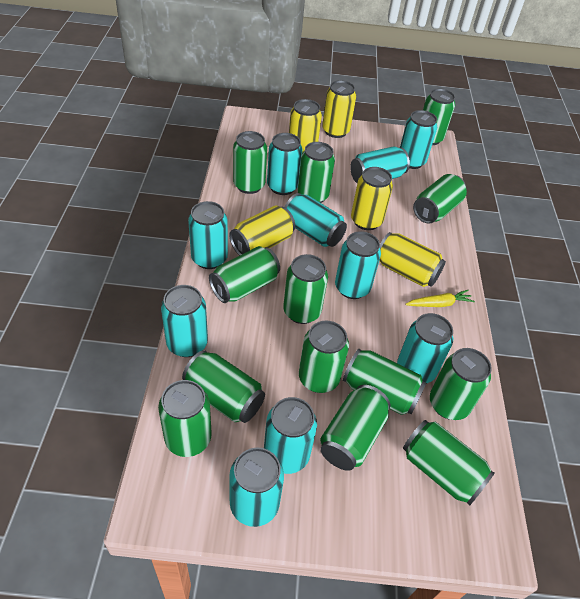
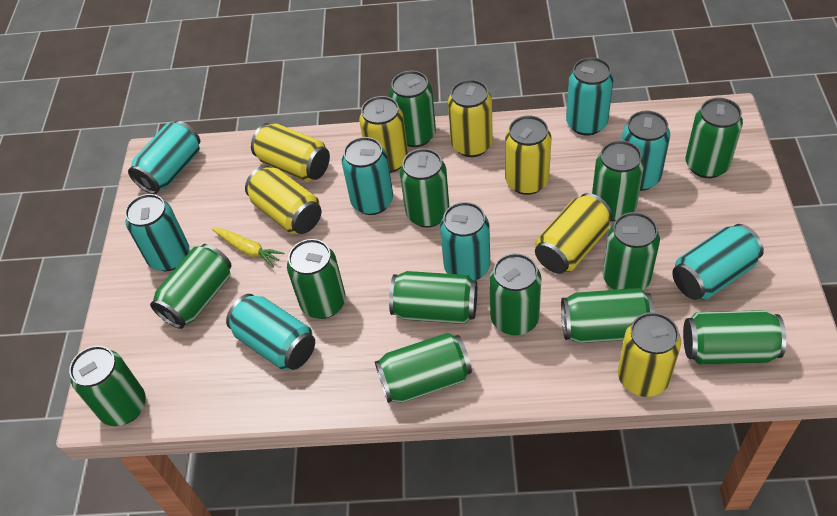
turquoise can: 10 -> 8
yellow can: 5 -> 7

